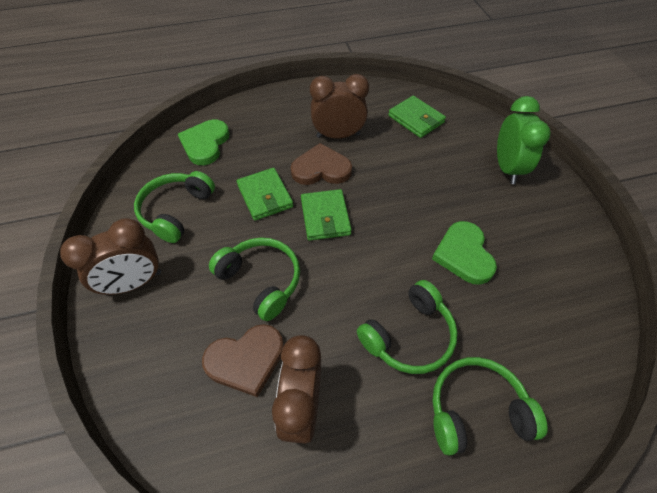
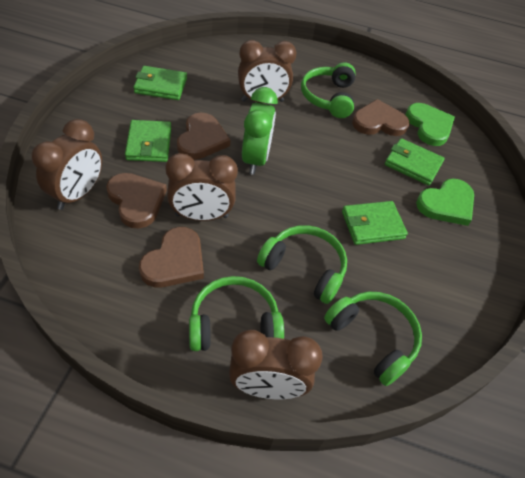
brown clock: 3 -> 4
brown heart: 2 -> 4
green wallet: 3 -> 4

